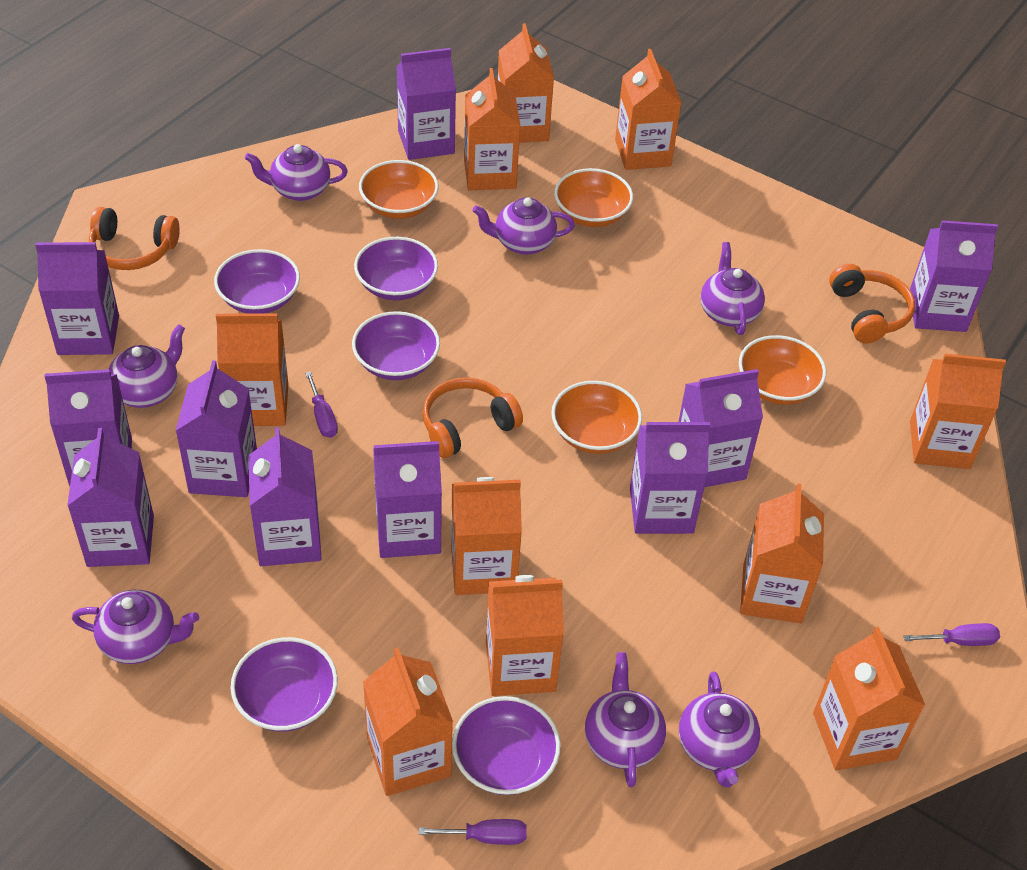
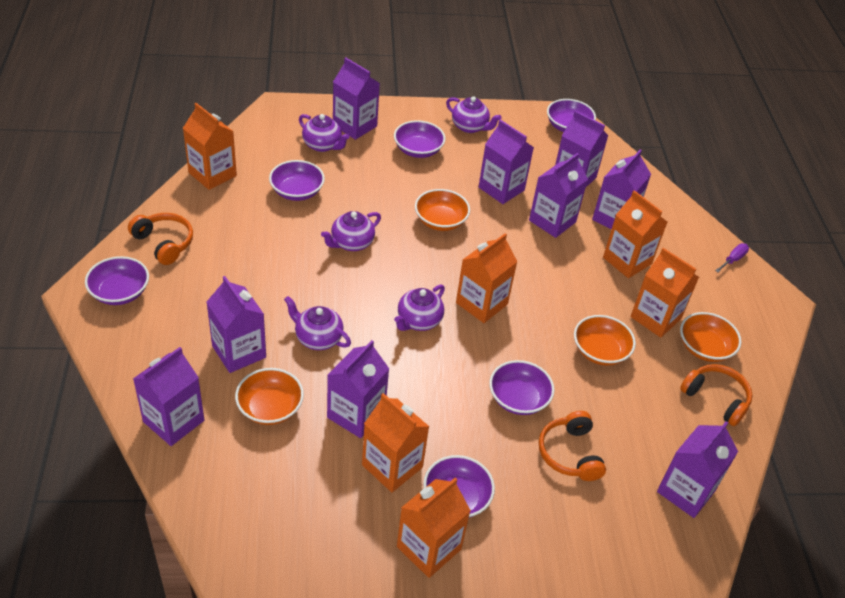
orange carton: 10 -> 6
purple bowl: 5 -> 6
purple carton: 10 -> 9
purple screwdriver: 3 -> 1
purple teapot: 7 -> 5

